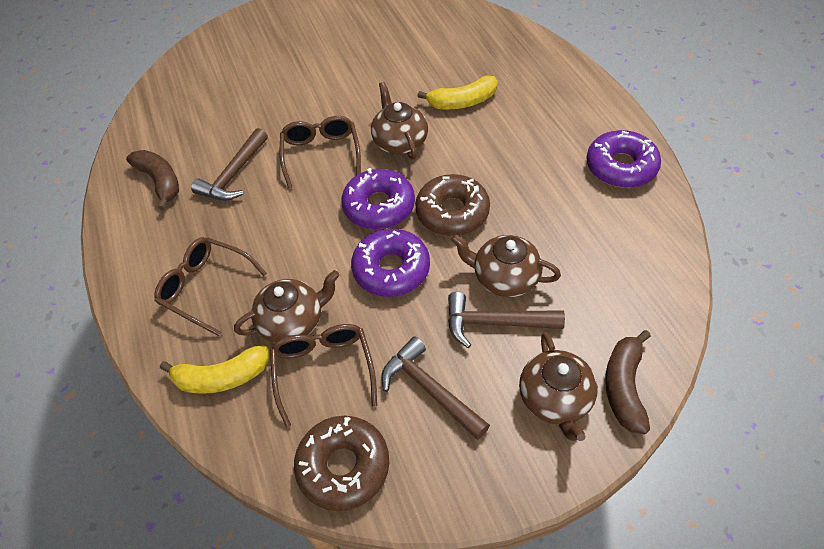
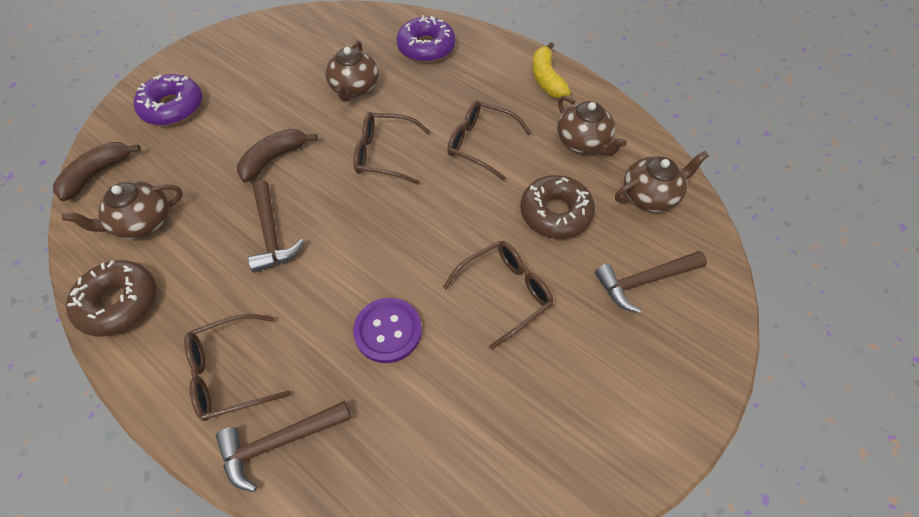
brown glasses: 3 -> 4
purple button: 0 -> 1
purple donut: 3 -> 2
yellow banana: 2 -> 1

